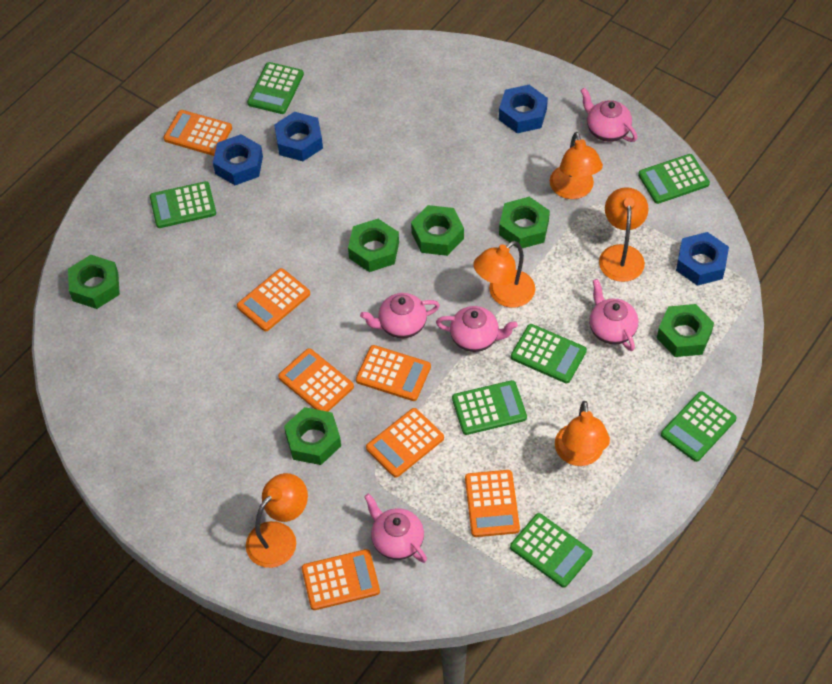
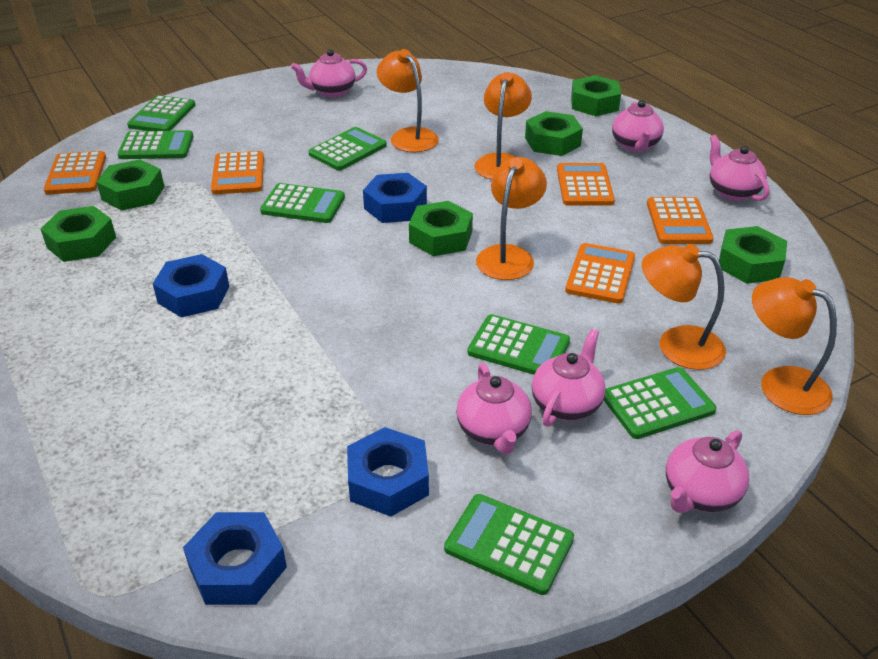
orange calculator: 7 -> 5
pink teapot: 5 -> 6

